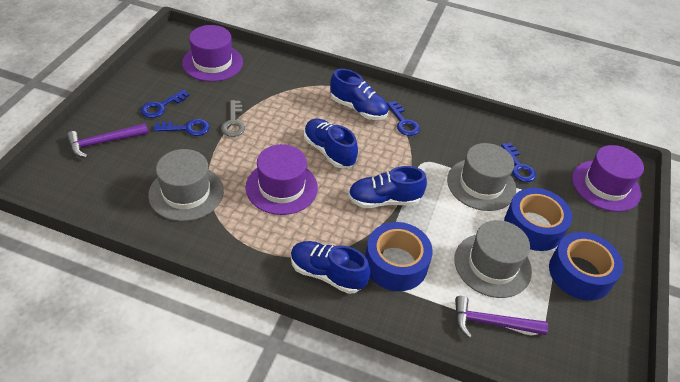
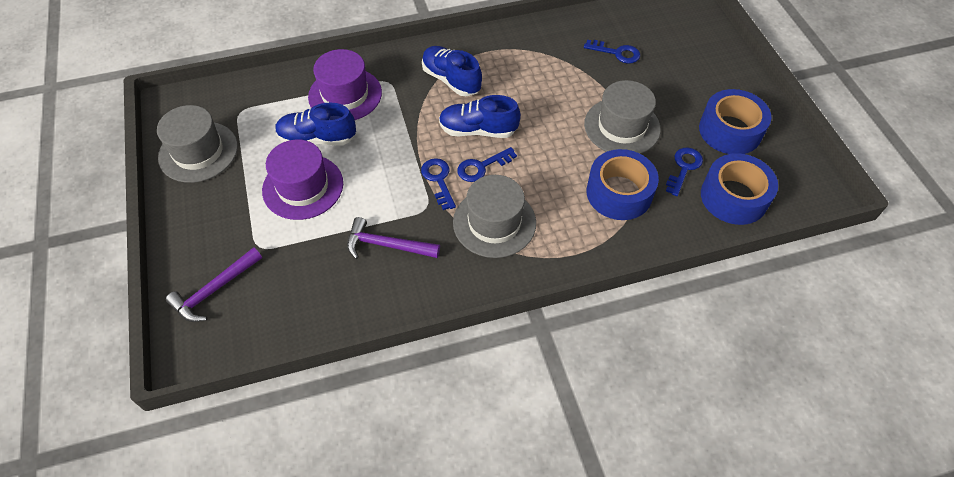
blue shoe: 4 -> 3
grey key: 1 -> 0
purple hat: 3 -> 2

